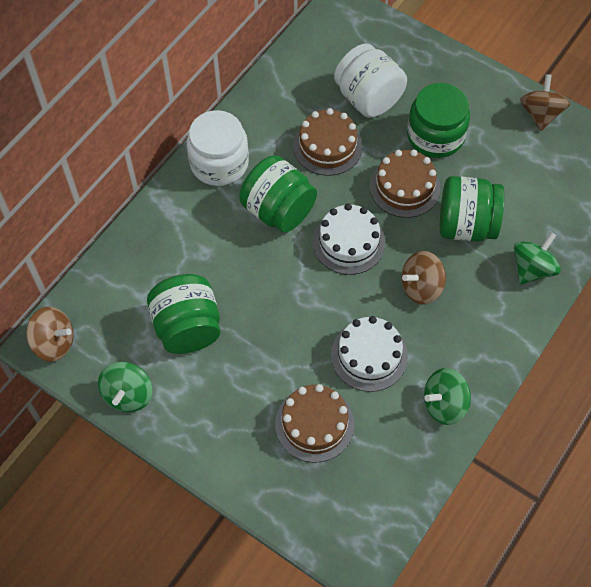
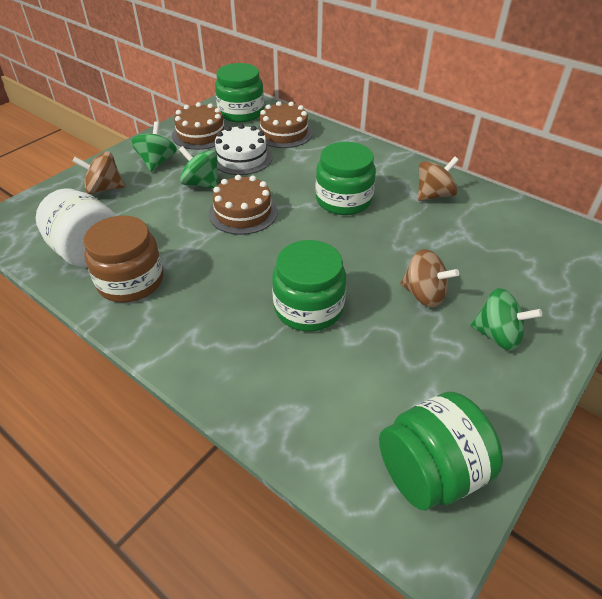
brown jar: 0 -> 1
white cake: 2 -> 1
white jar: 2 -> 1

